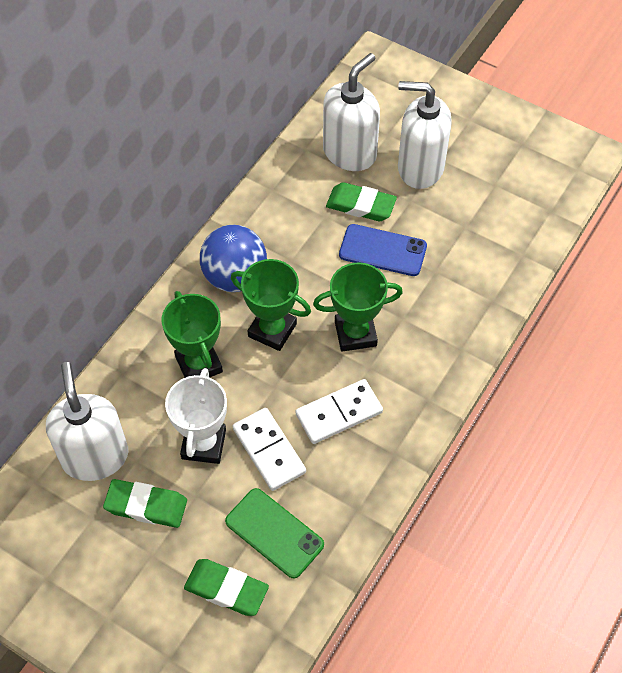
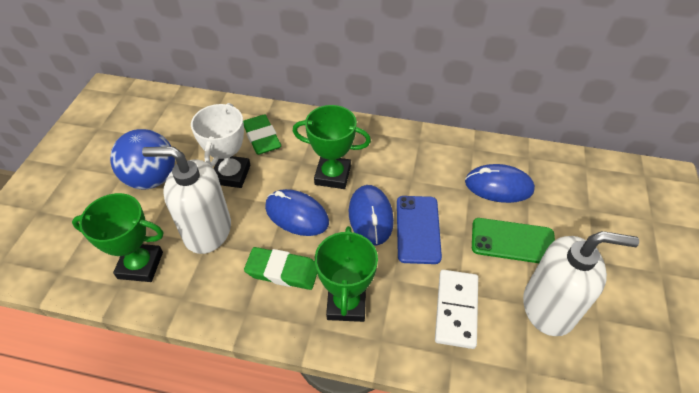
blue mouse: 0 -> 3
green eraser: 3 -> 2
white domino: 2 -> 1
white soap dispenser: 3 -> 2

